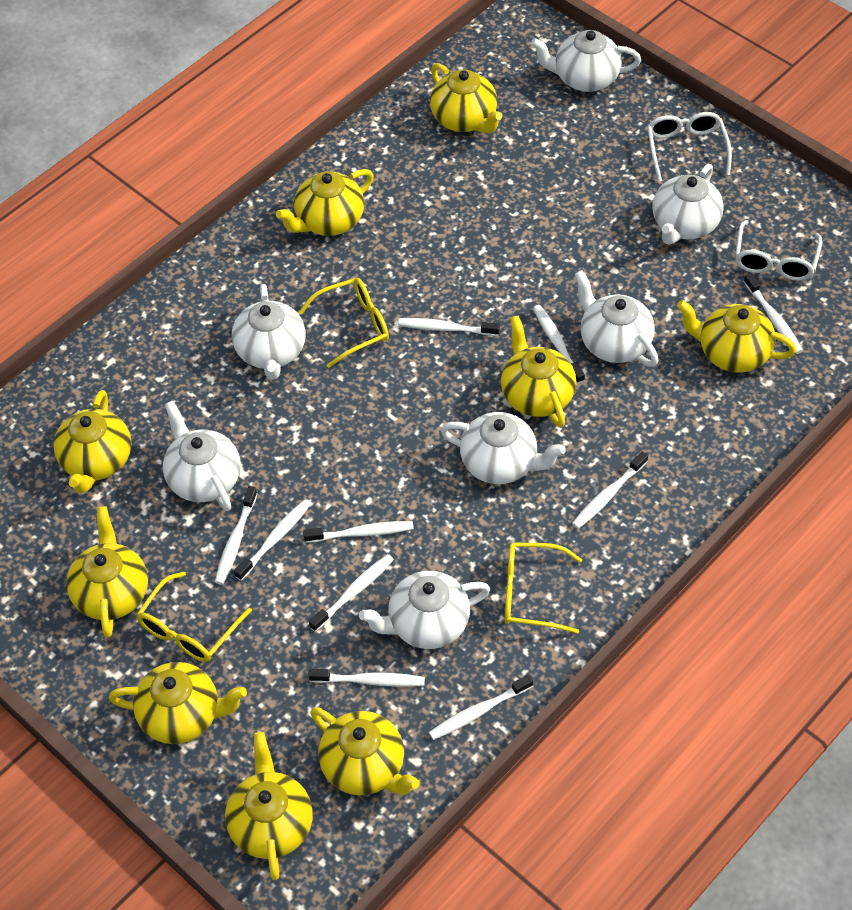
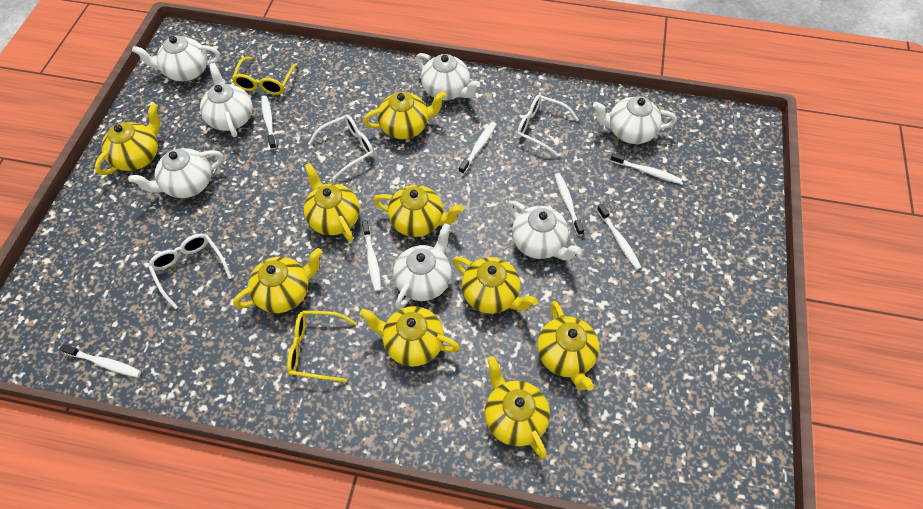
white glasses: 2 -> 3
white toothbrush: 10 -> 7
yellow glasses: 3 -> 2

